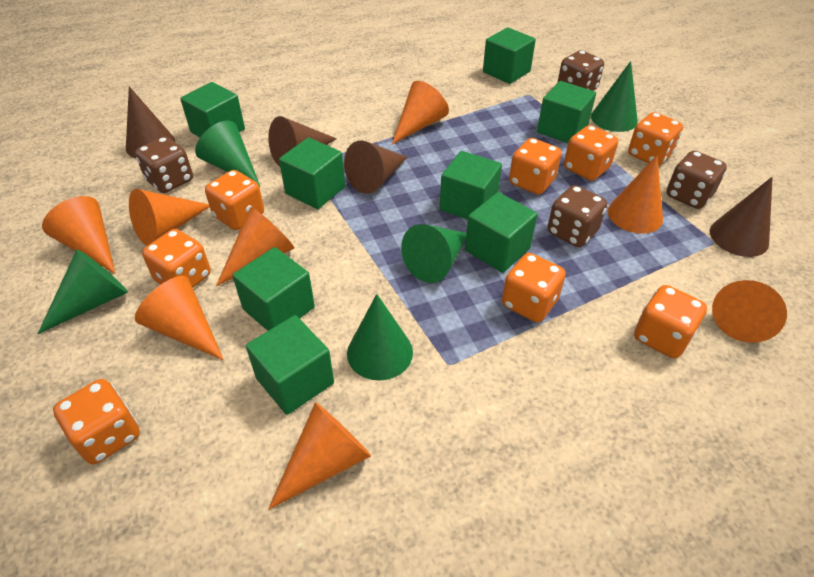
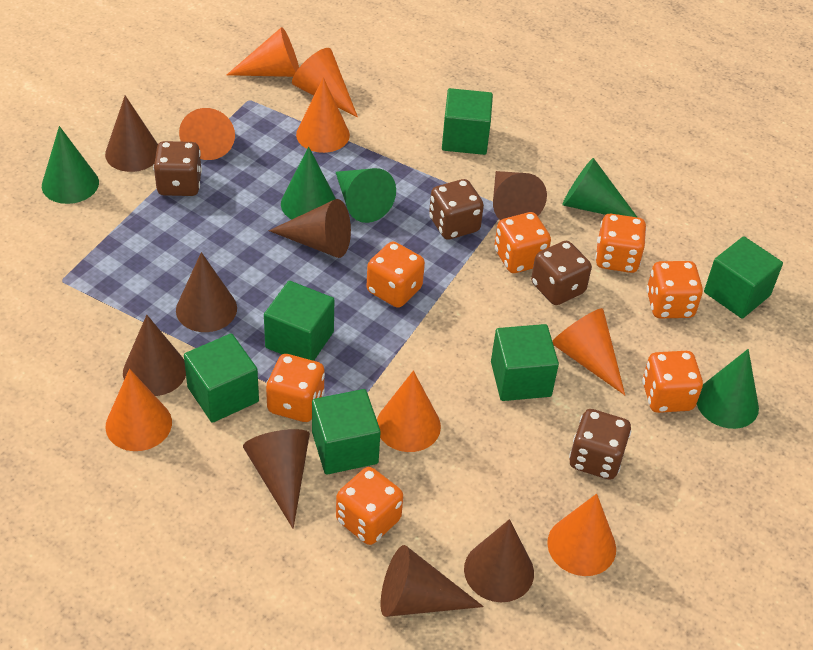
brown cone: 4 -> 8
green cube: 8 -> 6
orange dice: 8 -> 7

